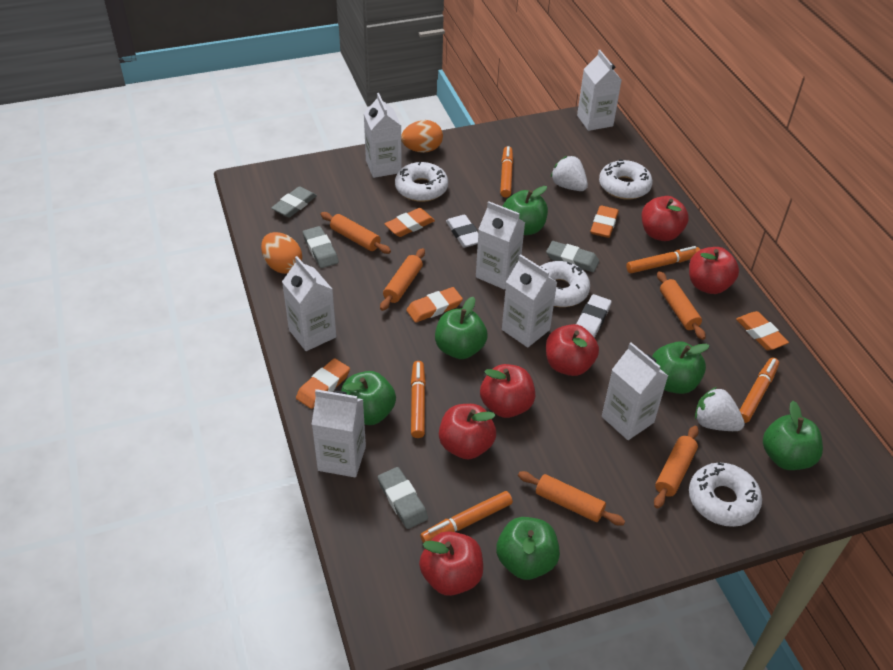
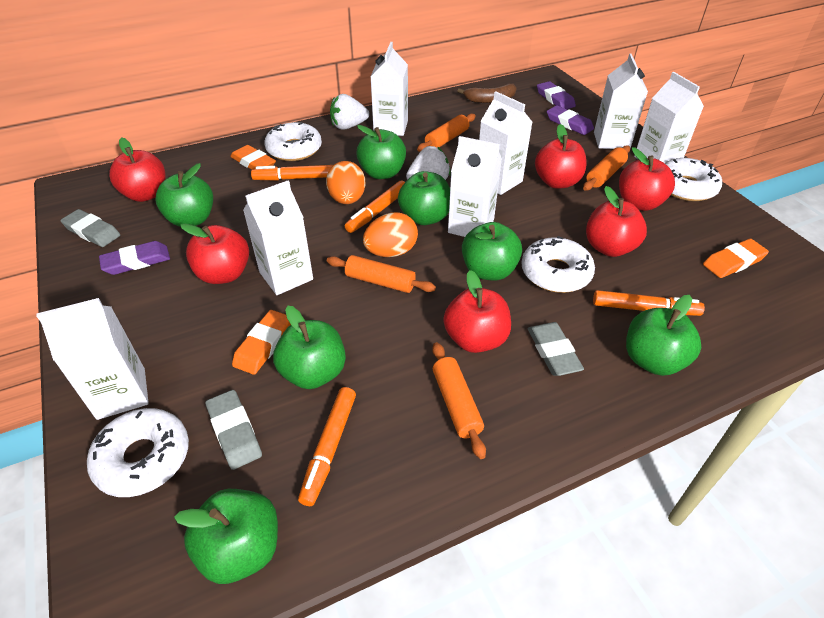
brown banana: 0 -> 1
green apple: 6 -> 7
grey eraser: 4 -> 3
orange eraser: 5 -> 3
orange marker: 5 -> 4
orange rolling pin: 5 -> 4
purple eraser: 0 -> 3
white eraser: 2 -> 0

